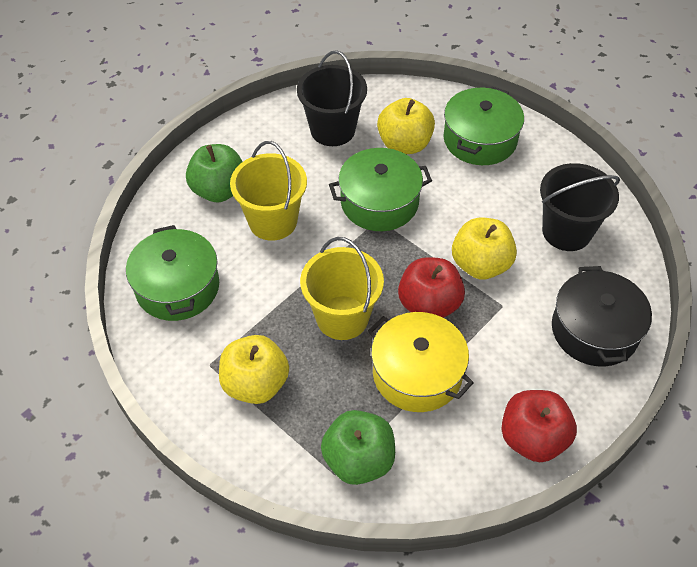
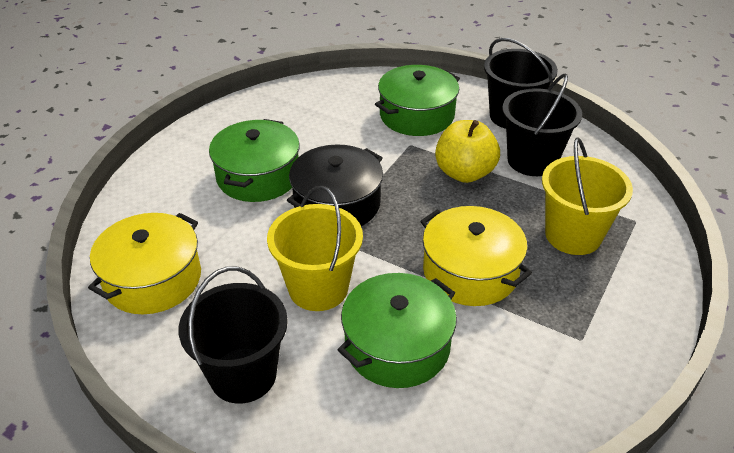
black bucket: 2 -> 3
green apple: 2 -> 0
red apple: 2 -> 0
yellow apple: 3 -> 1
yellow pot: 1 -> 2

